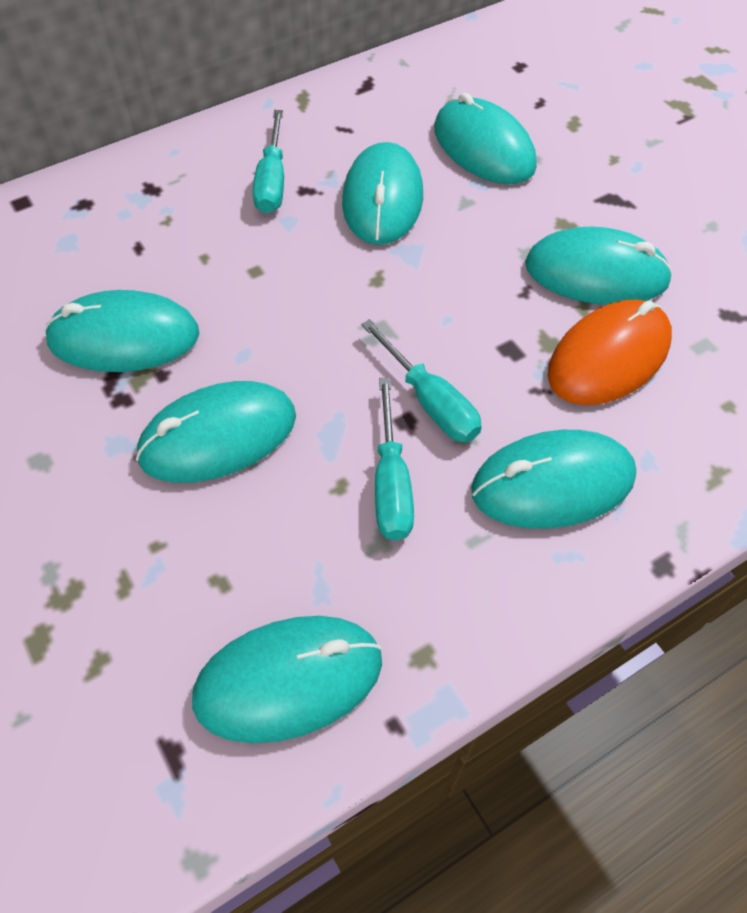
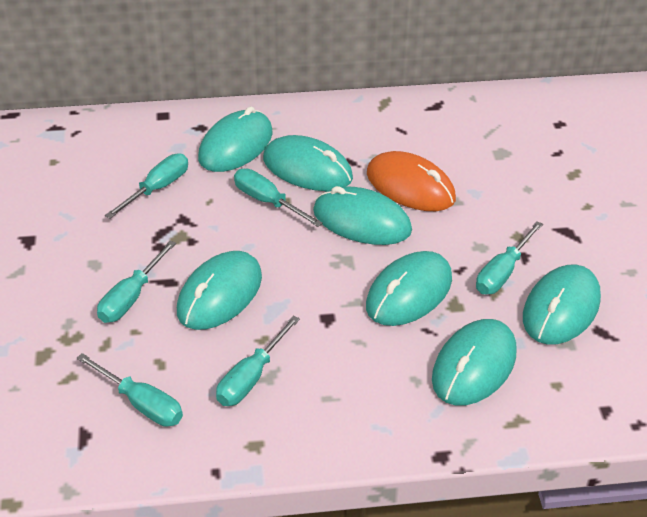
turquoise screwdriver: 3 -> 6

